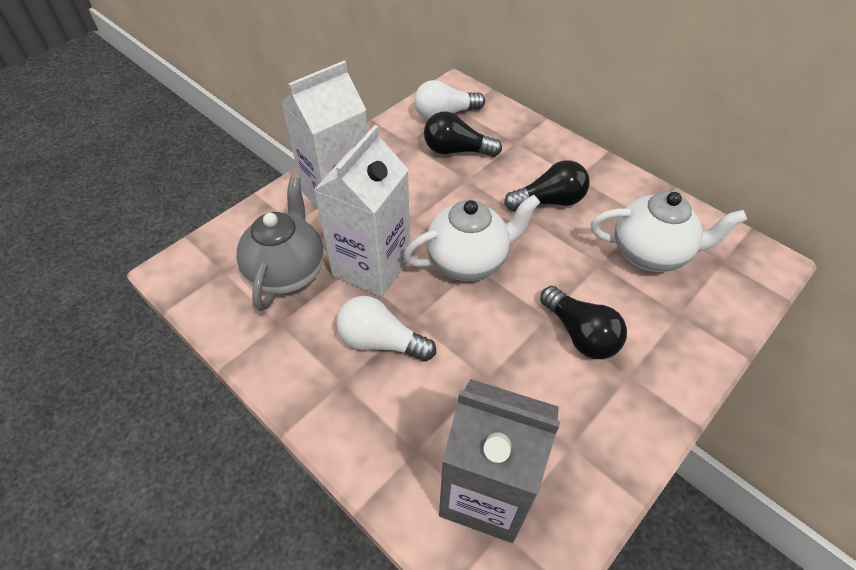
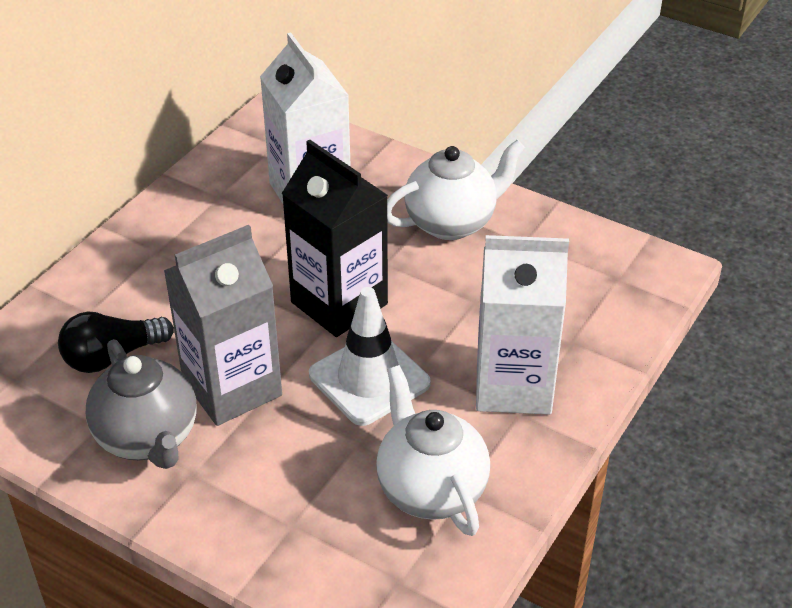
black carton: 0 -> 1
black light bulb: 3 -> 1
white light bulb: 2 -> 0
white traffic cone: 0 -> 1

